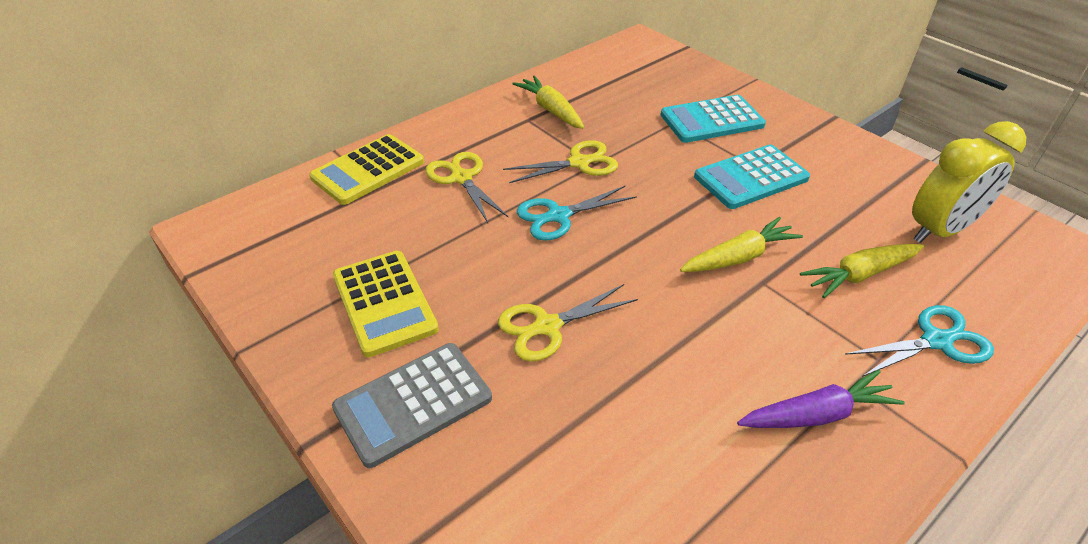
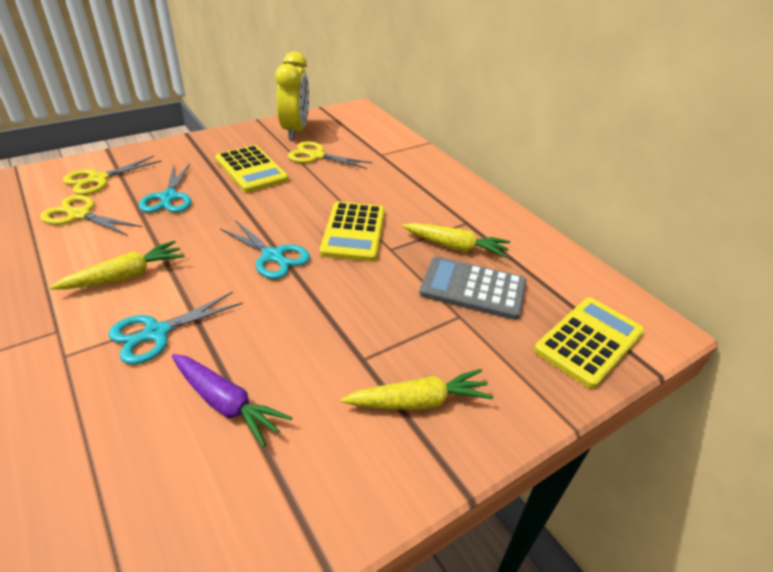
turquoise calculator: 2 -> 0
turquoise scissors: 2 -> 3
yellow calculator: 2 -> 3

